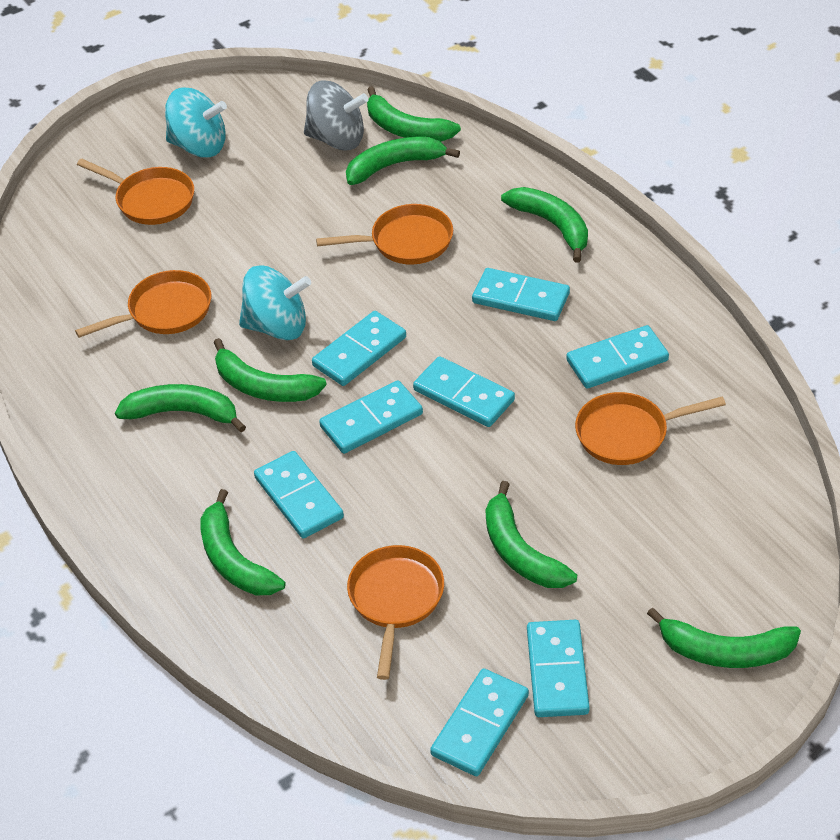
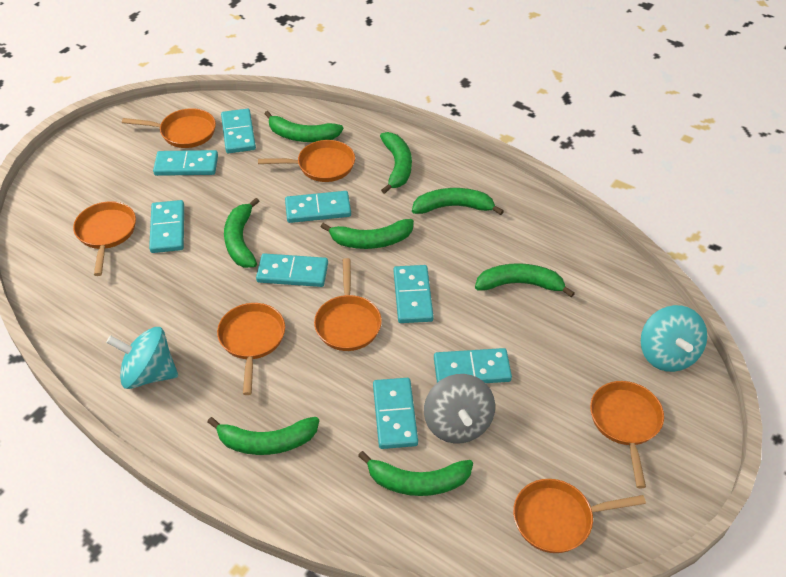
orange pan: 5 -> 7

